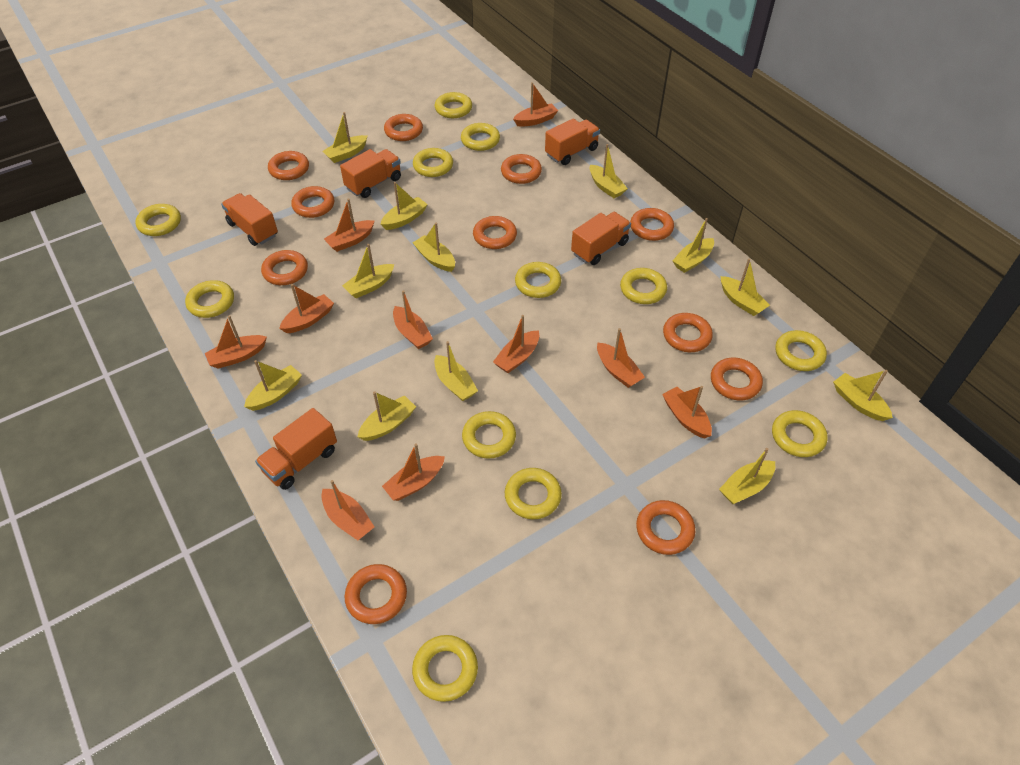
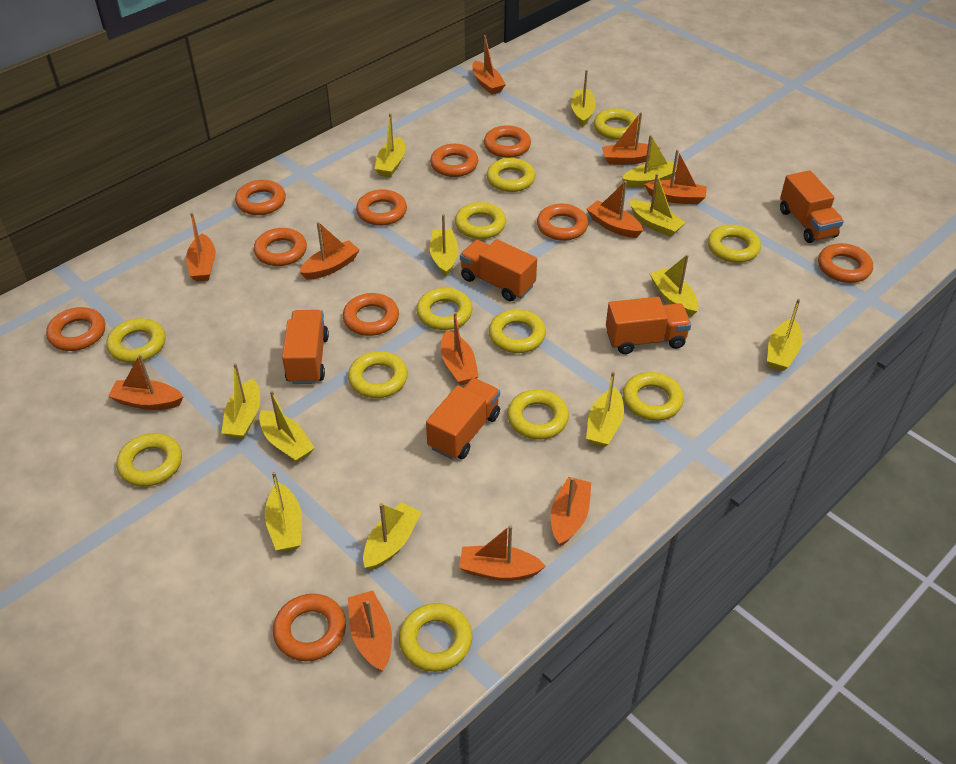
orange boat: 10 -> 11
orange ring: 11 -> 10

